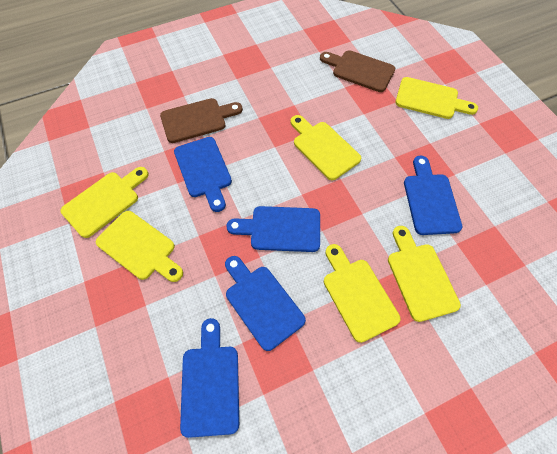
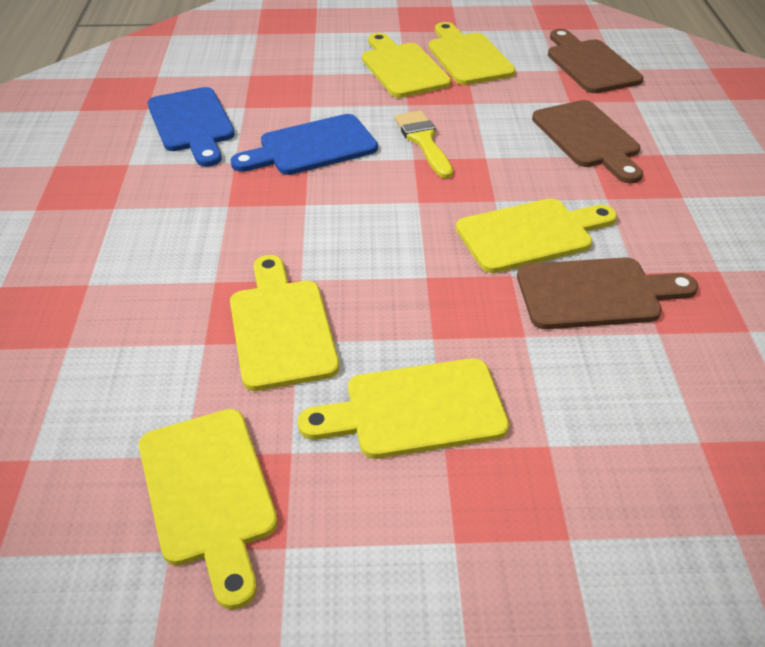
blue cutting board: 5 -> 2
brown cutting board: 2 -> 3
yellow brush: 0 -> 1

